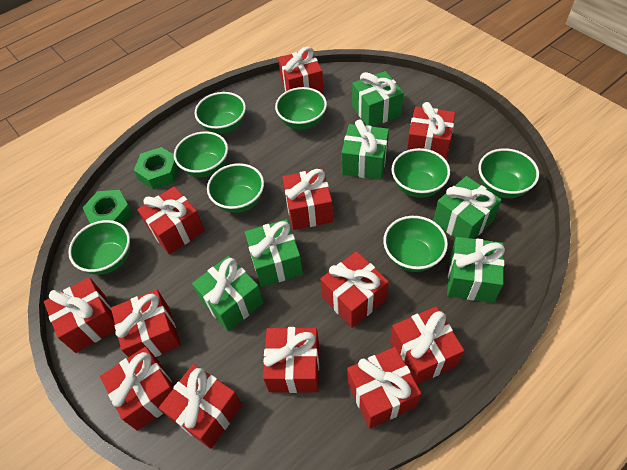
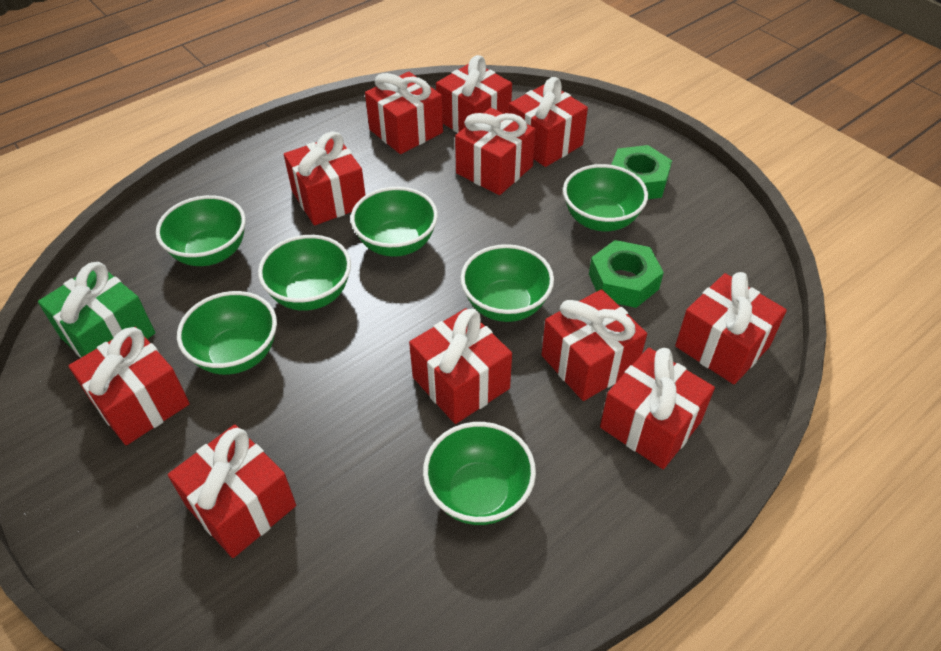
green bowl: 8 -> 7
green gift: 6 -> 1
red gift: 12 -> 11

